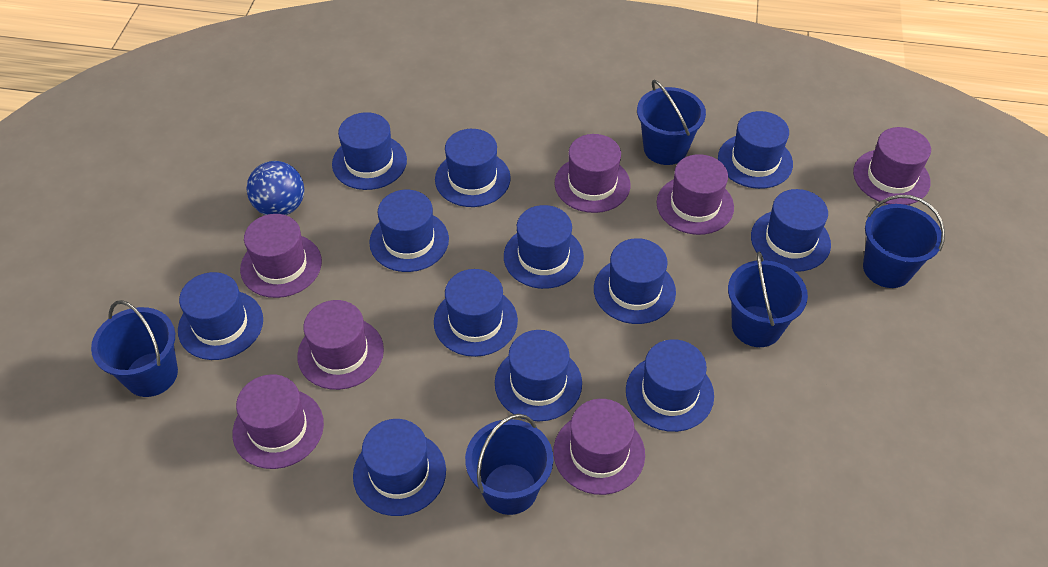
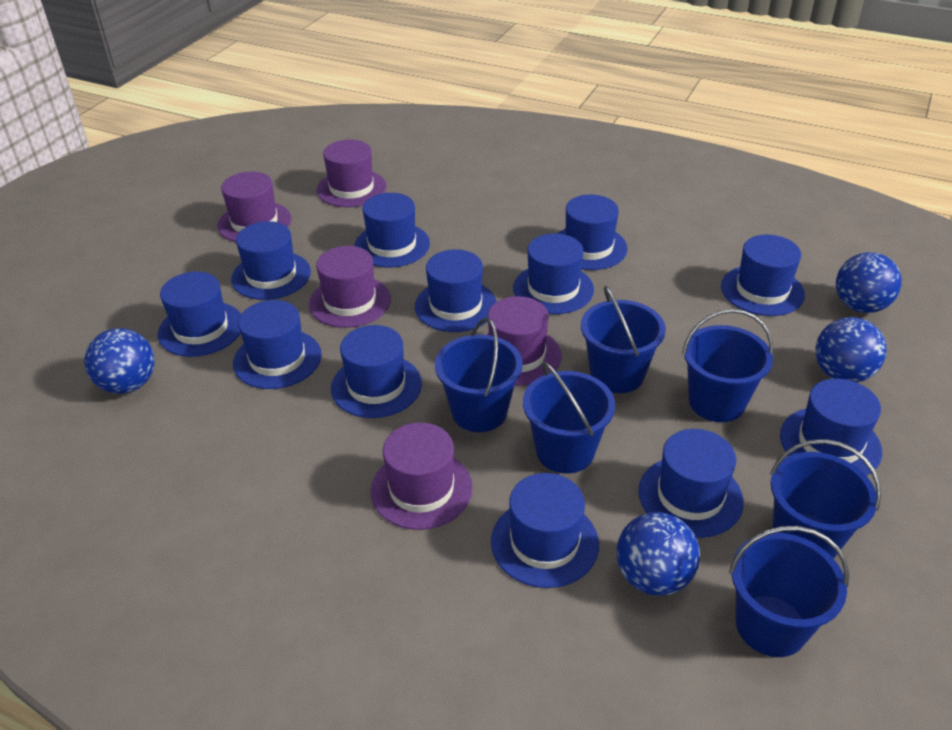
blue ball: 1 -> 4
blue bucket: 5 -> 6
purple hat: 7 -> 5

